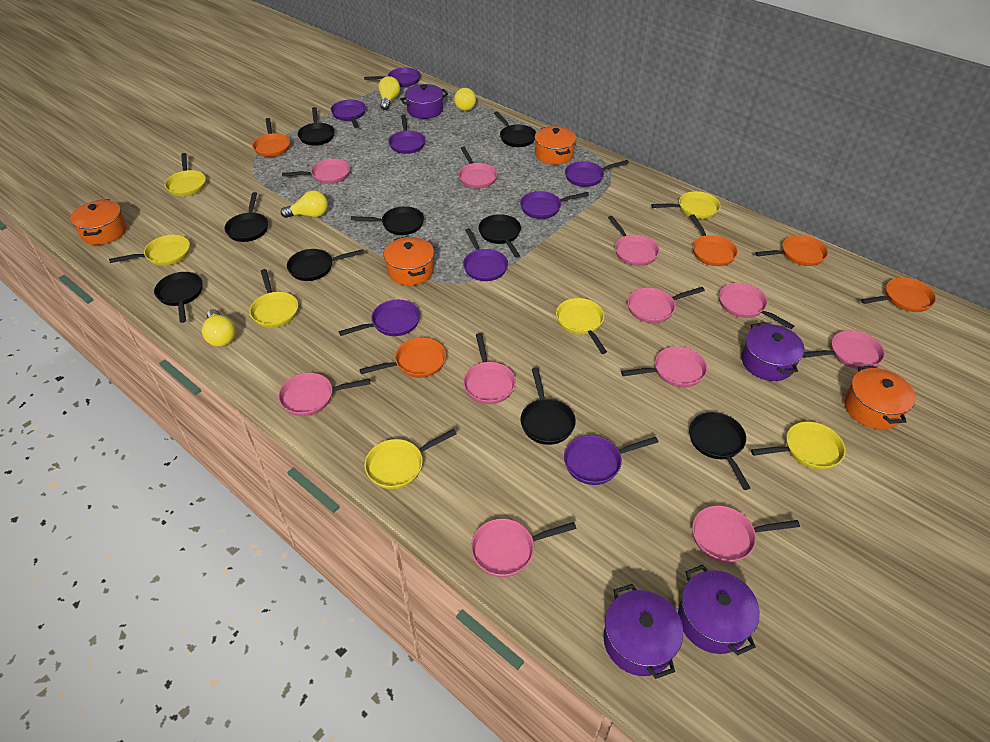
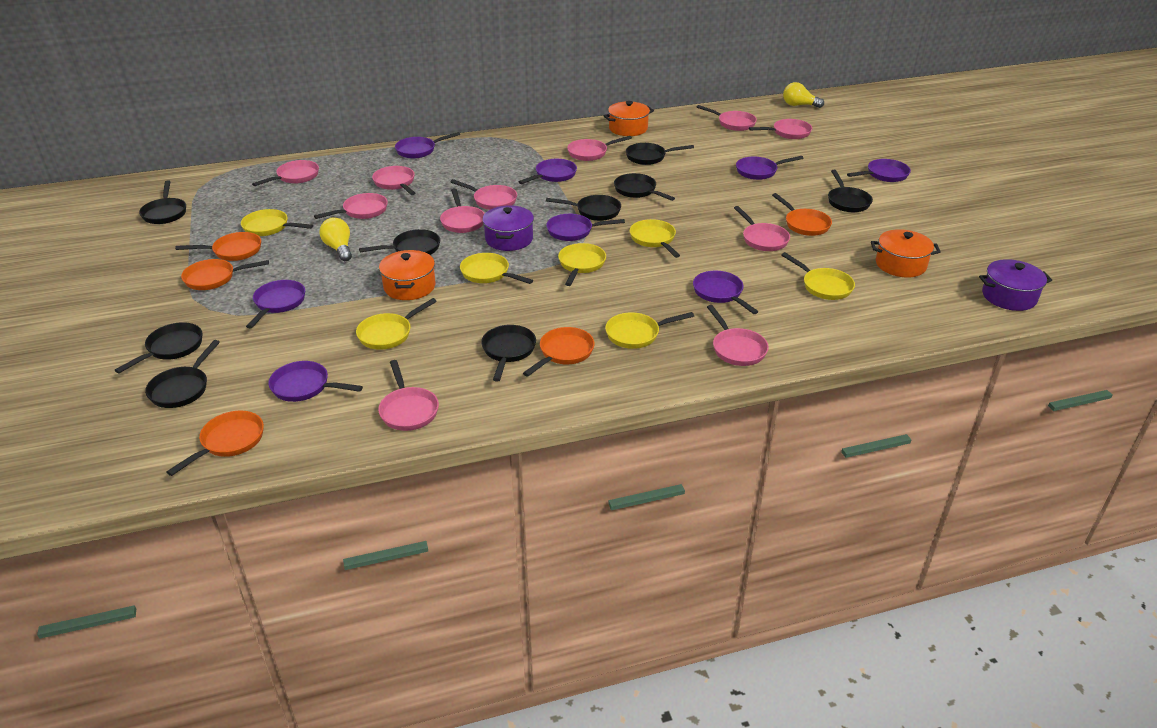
orange pot: 4 -> 3
purple pot: 4 -> 2
yellow light bulb: 4 -> 2

